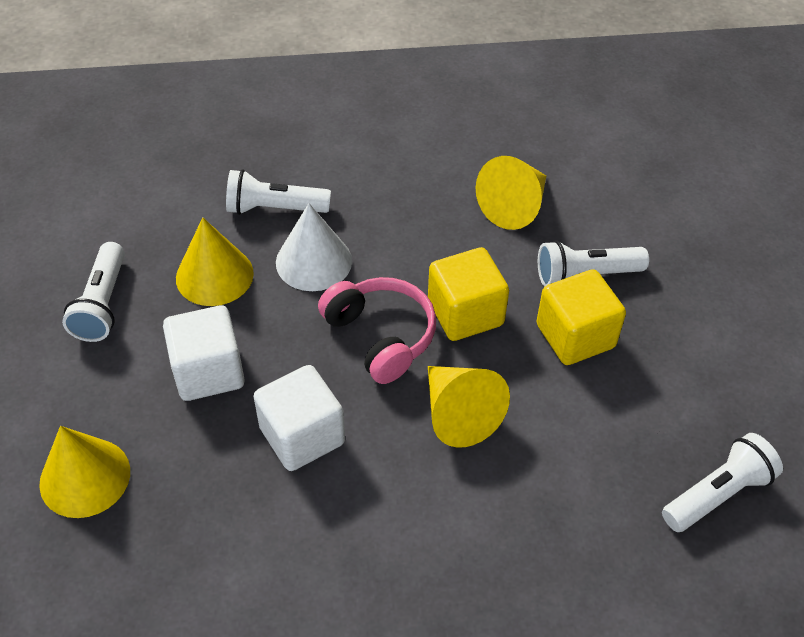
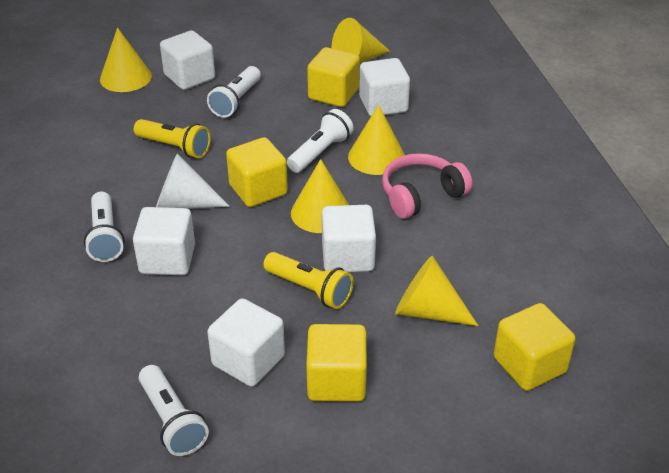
white cube: 2 -> 5
yellow cone: 4 -> 5
yellow cube: 2 -> 4
yellow flashlight: 0 -> 2

